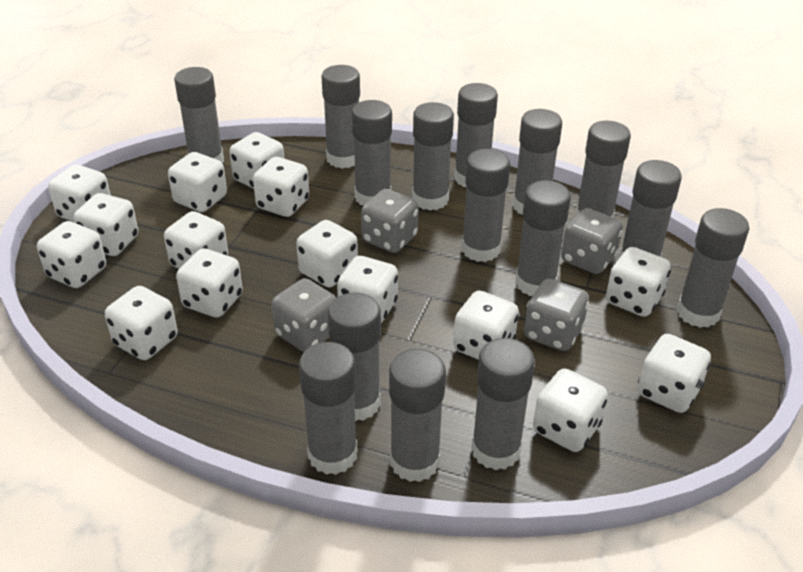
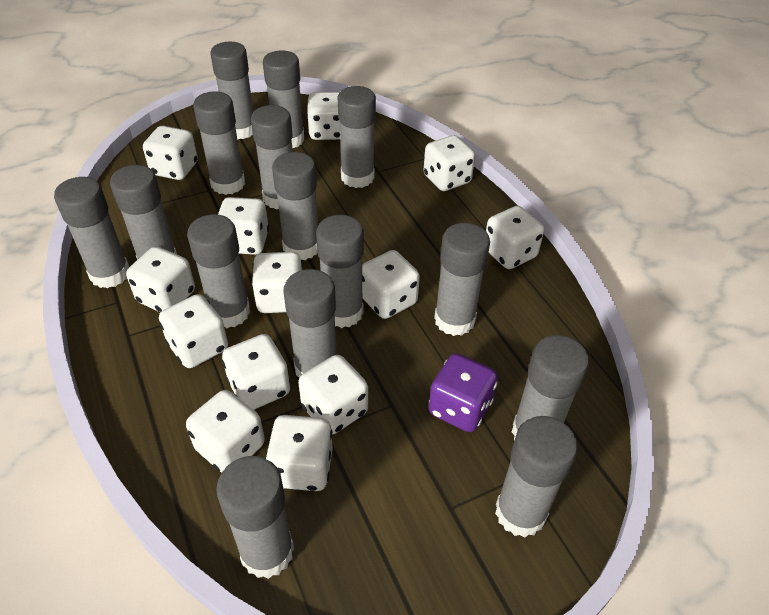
grey dice: 4 -> 0
purple dice: 0 -> 1
white dice: 15 -> 13

